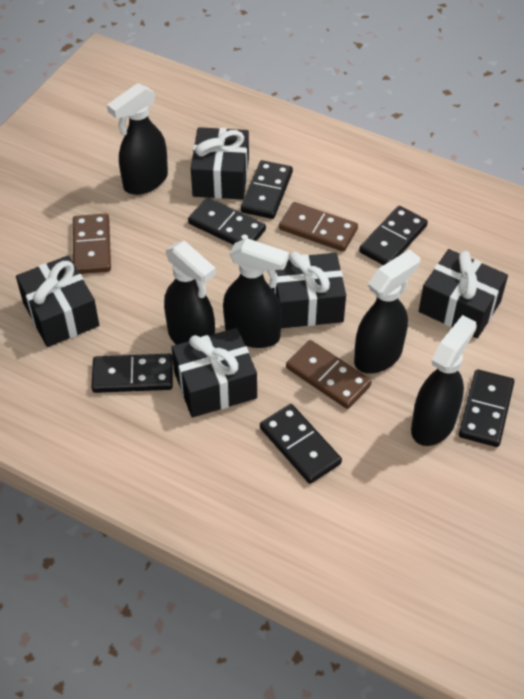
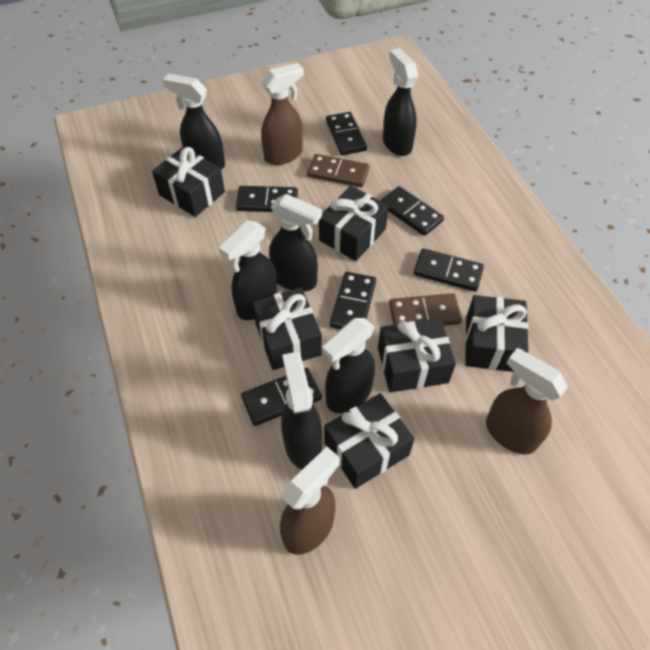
black gift: 5 -> 6
black spray bottle: 5 -> 6
brown domino: 3 -> 2
brown spray bottle: 0 -> 3

